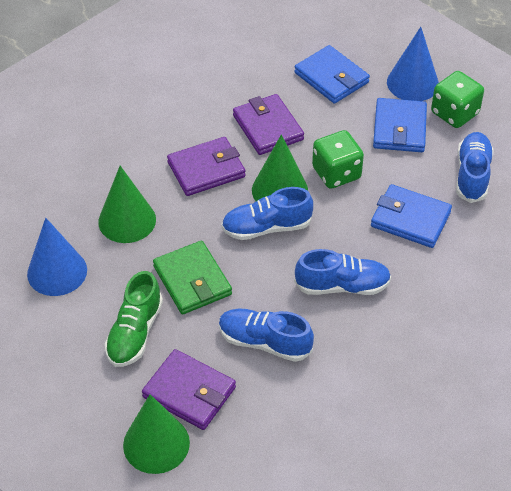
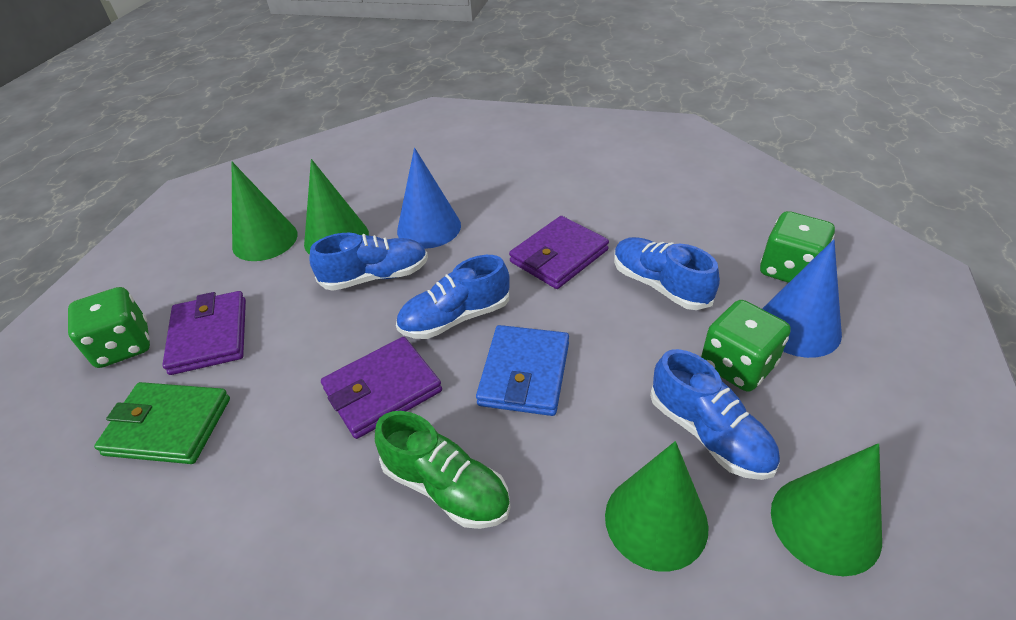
blue wallet: 3 -> 1
green cone: 3 -> 4
green dice: 2 -> 3

